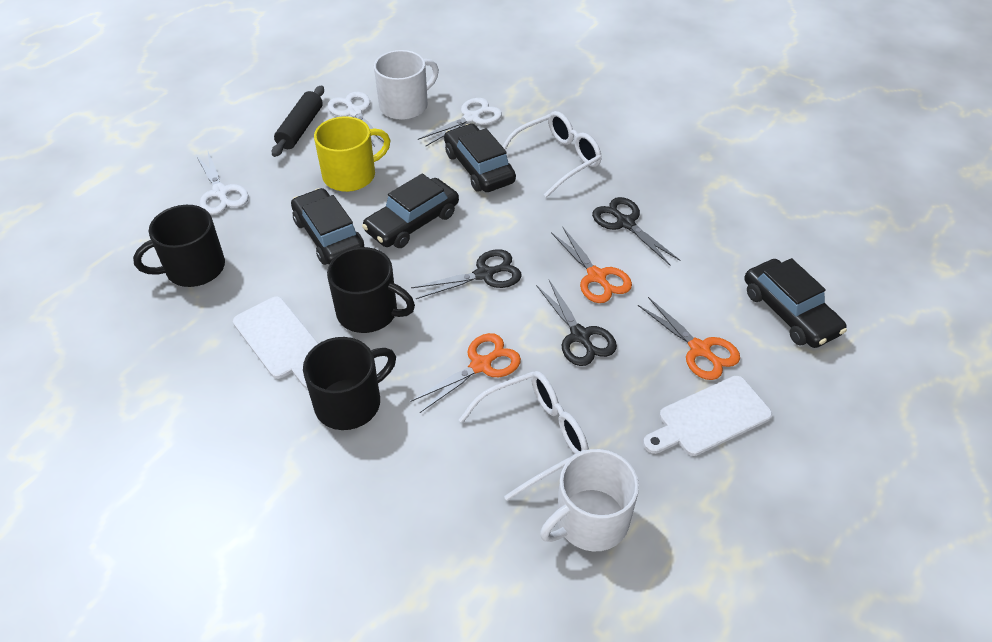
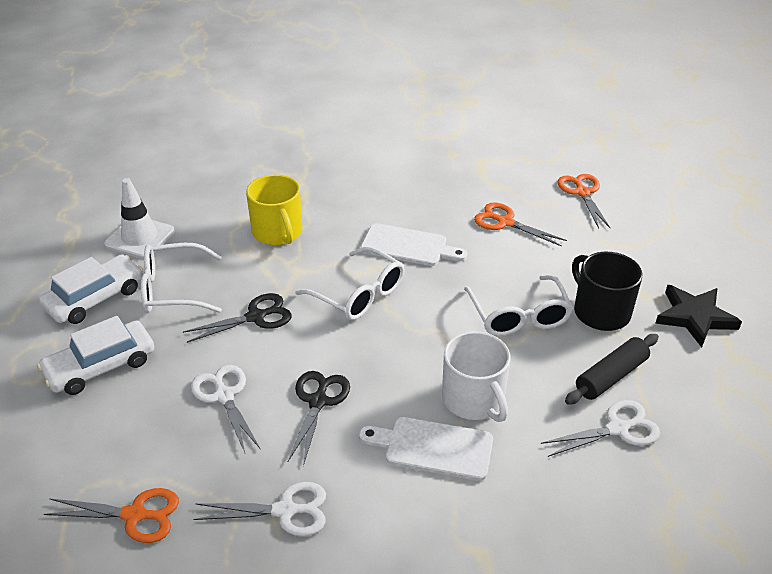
black car: 4 -> 0
black mug: 3 -> 1
black scissors: 3 -> 2
black star: 0 -> 1
white car: 0 -> 2
white glasses: 2 -> 3
white mug: 2 -> 1
white traffic cone: 0 -> 1

